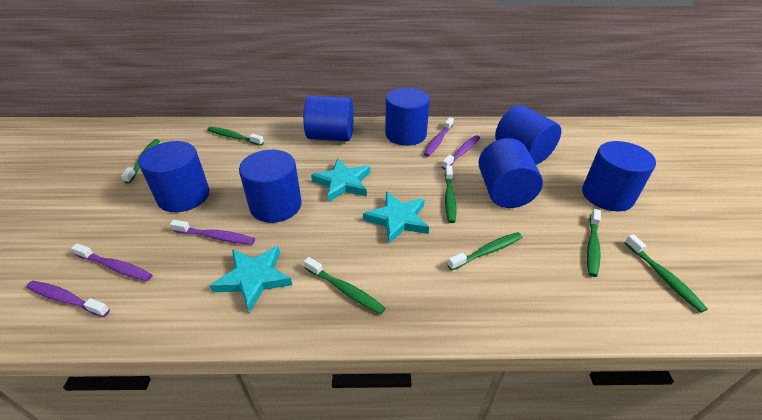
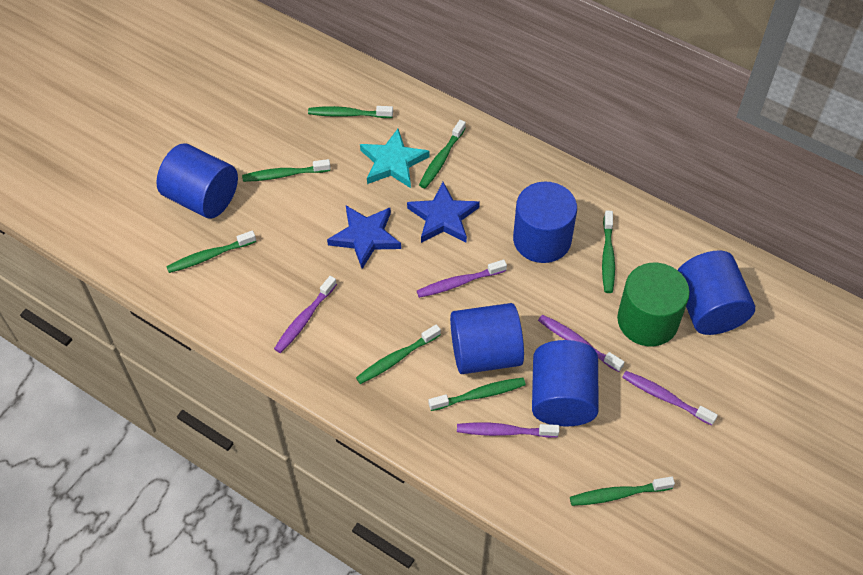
blue cylinder: 7 -> 5
blue star: 0 -> 2
green cylinder: 0 -> 1
green toothbrush: 7 -> 8
turquoise star: 3 -> 1

